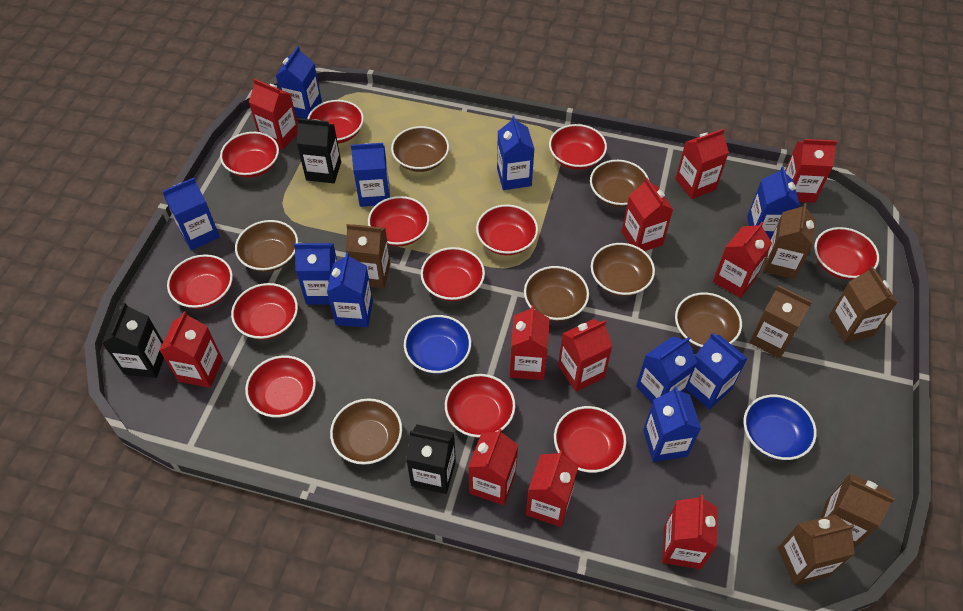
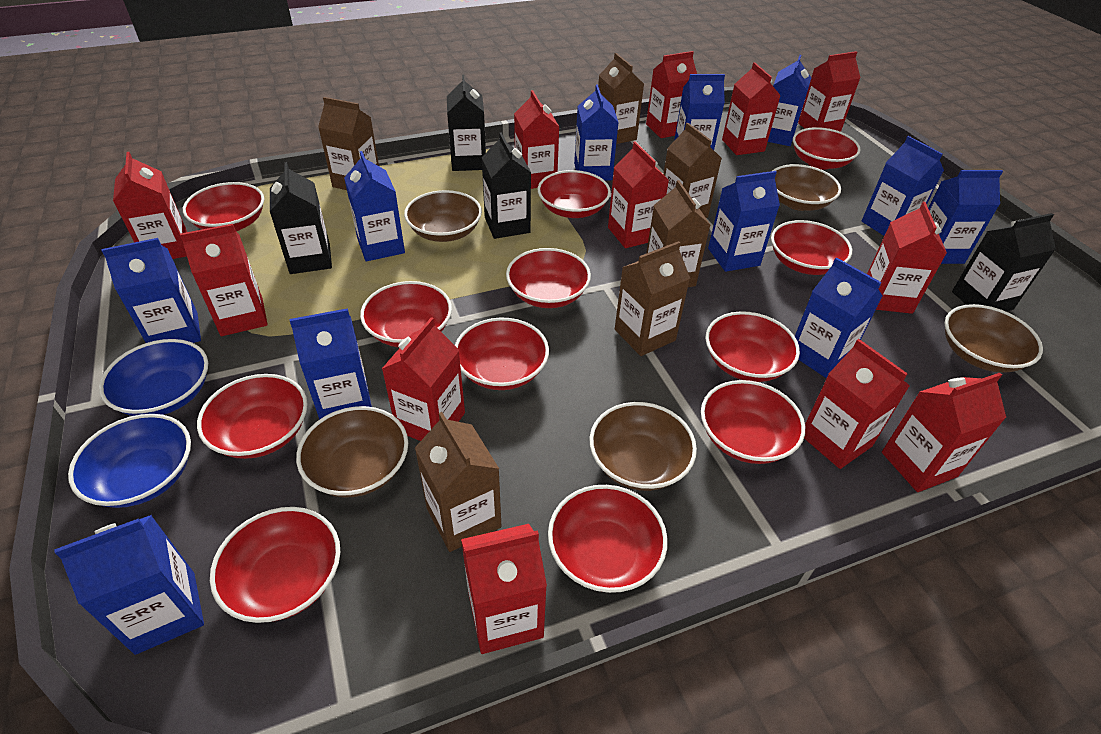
black carton: 3 -> 4
blue carton: 10 -> 11
brown bowl: 7 -> 5
red carton: 11 -> 12

